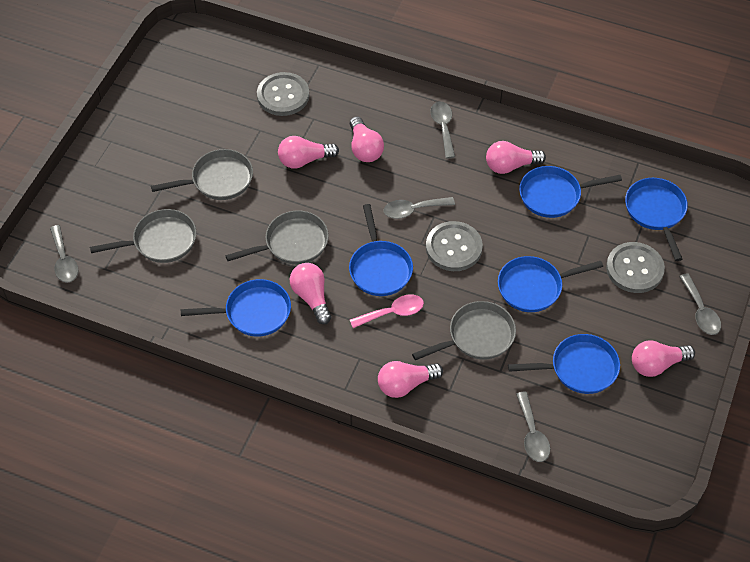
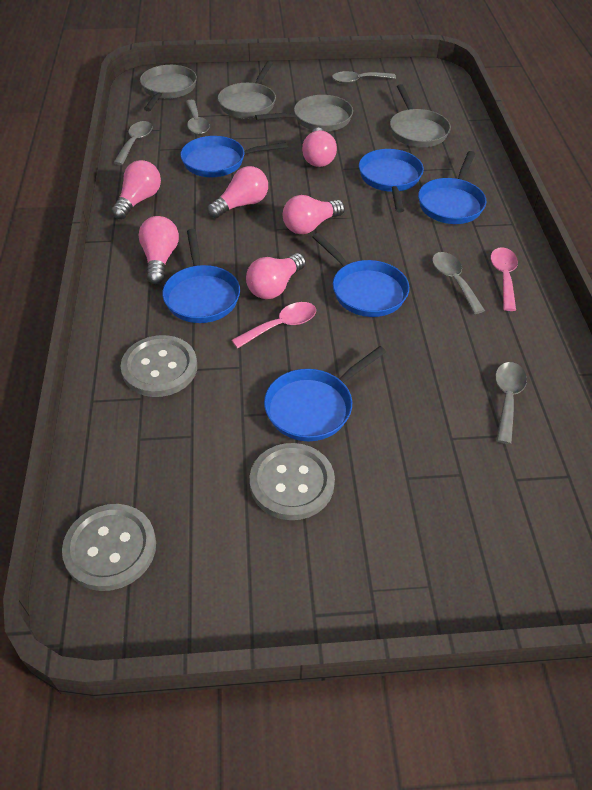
pink spoon: 1 -> 2

